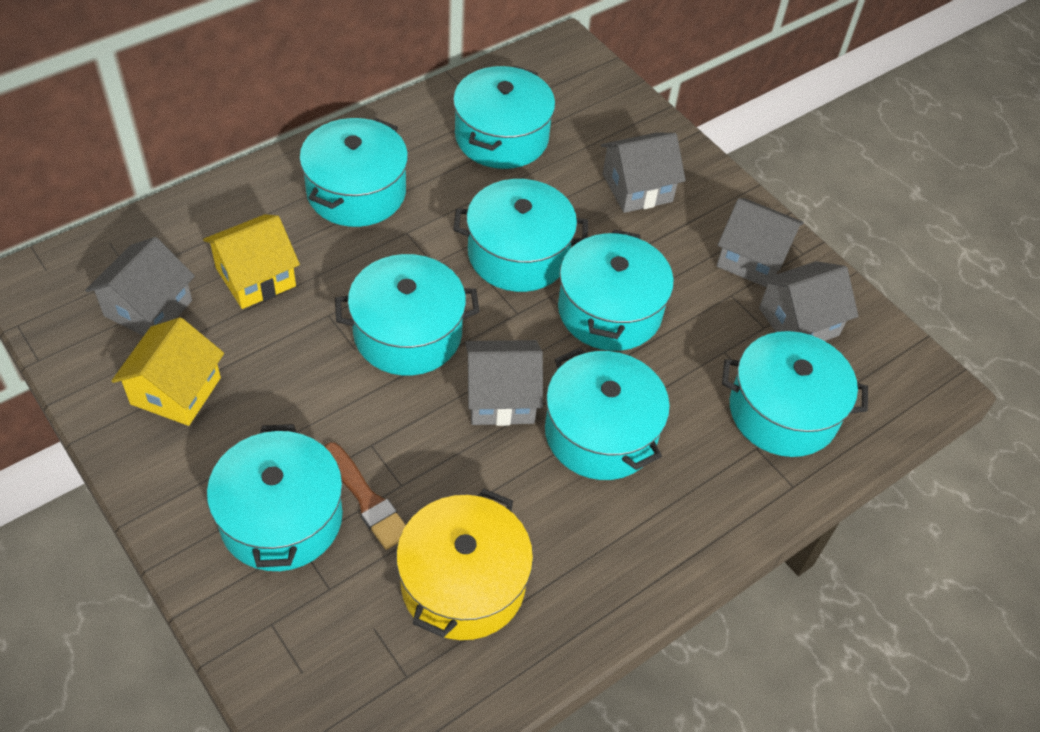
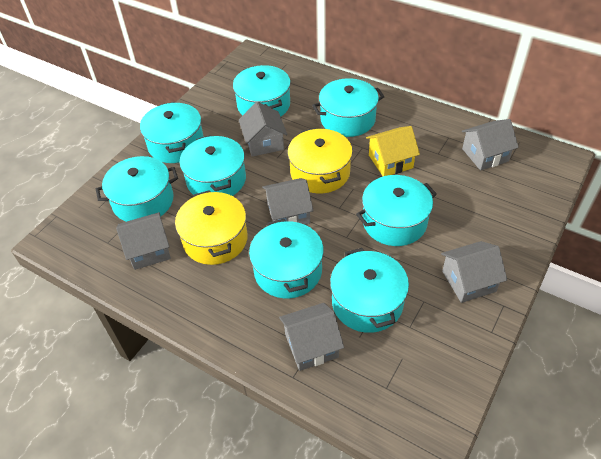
brown brush: 1 -> 0
grey house: 5 -> 6
yellow house: 2 -> 1
yellow pot: 1 -> 2

